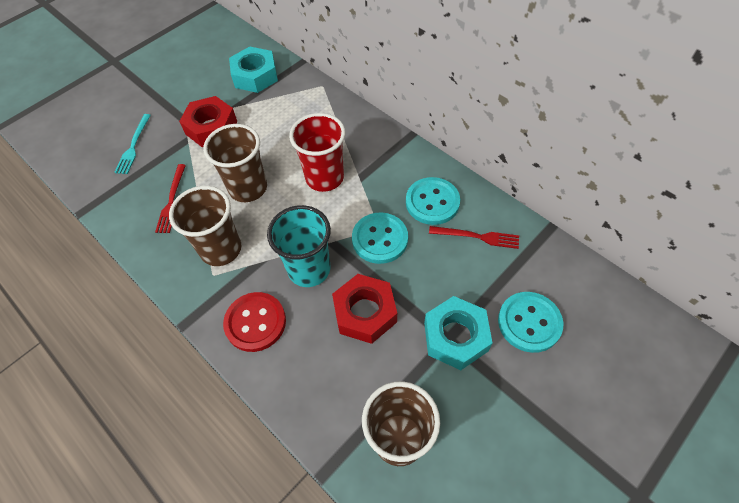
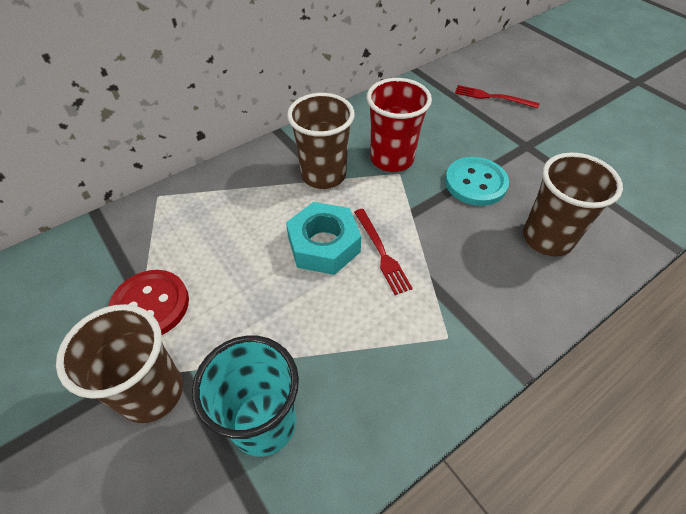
red nut: 2 -> 0
turquoise button: 3 -> 1
turquoise fork: 1 -> 0
turquoise nut: 2 -> 1

